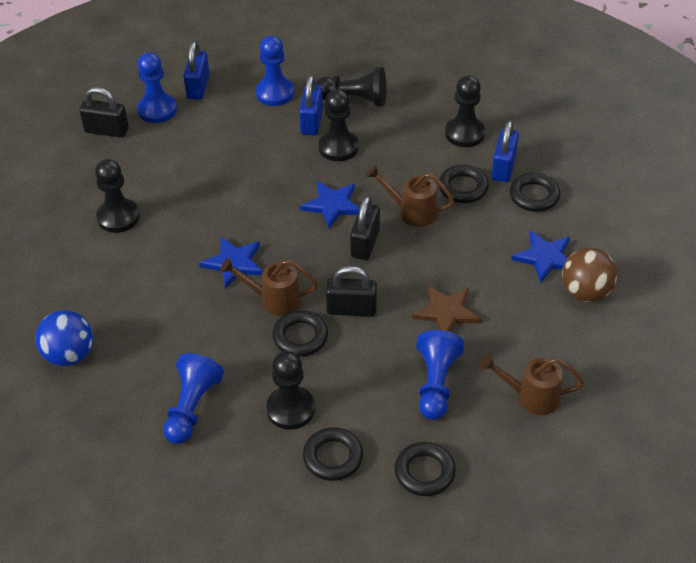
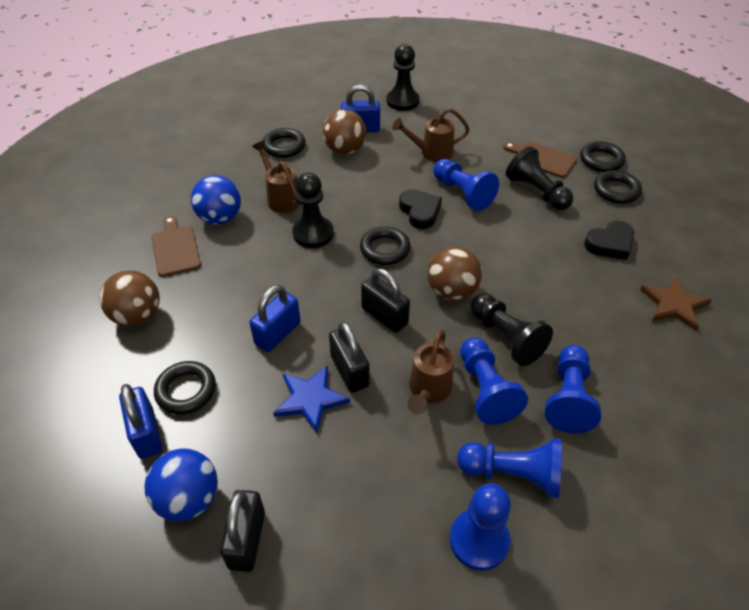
black heart: 0 -> 2
black pawn: 5 -> 4
blue ball: 1 -> 2
blue pawn: 4 -> 5
blue star: 3 -> 1
brown ball: 1 -> 3
brown cutting board: 0 -> 2

